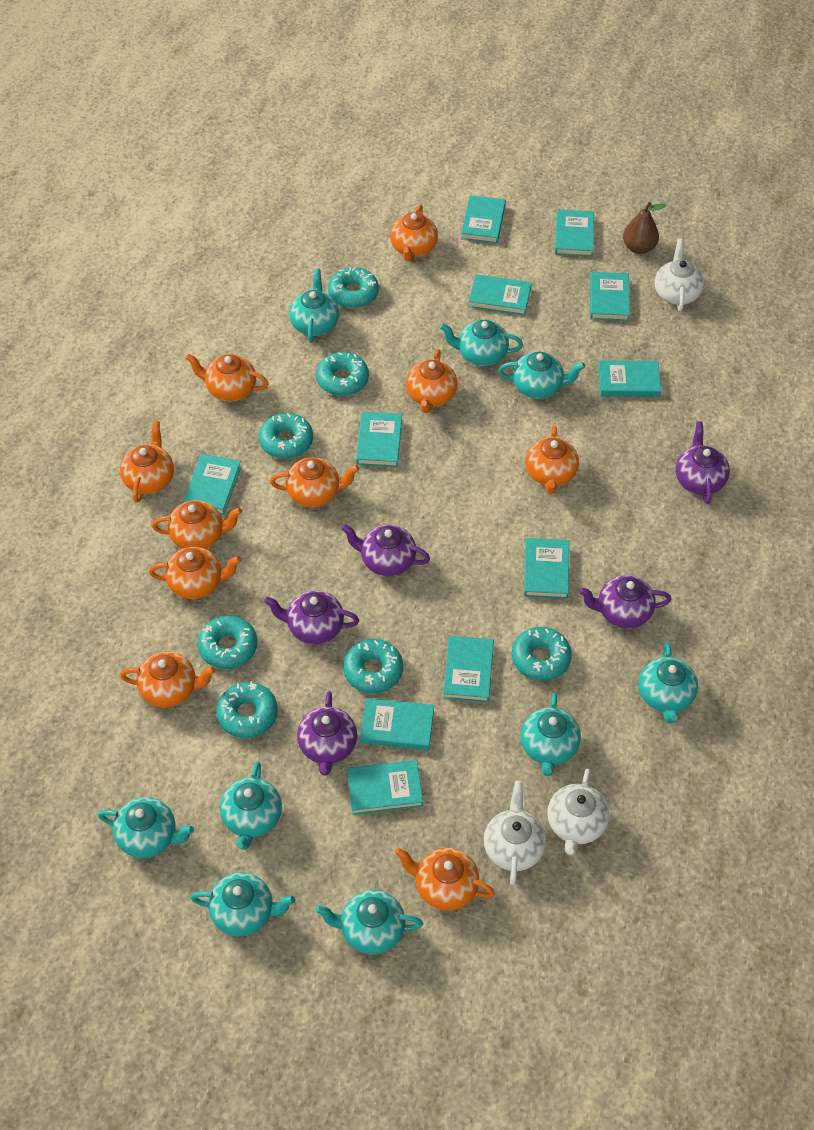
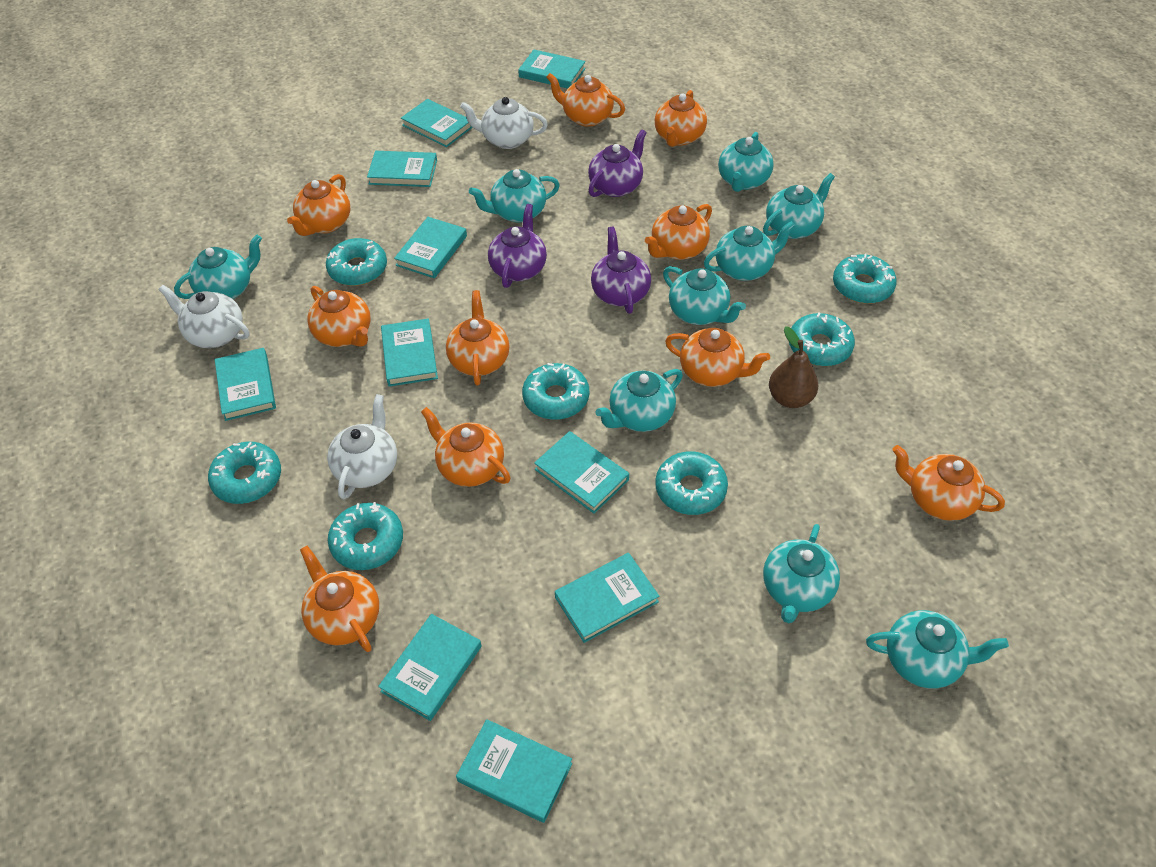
purple teapot: 5 -> 3
turquoise book: 11 -> 10

